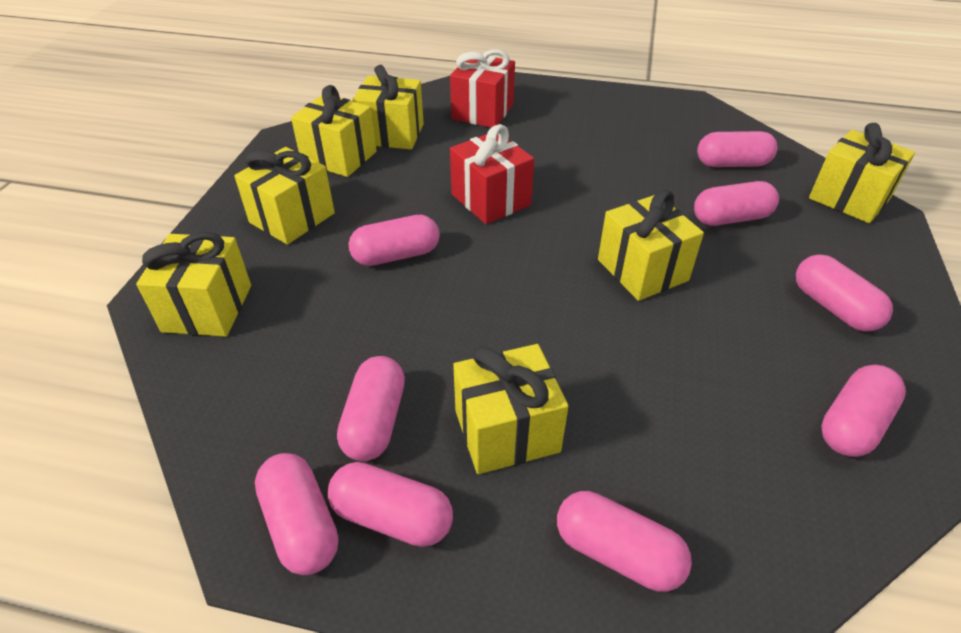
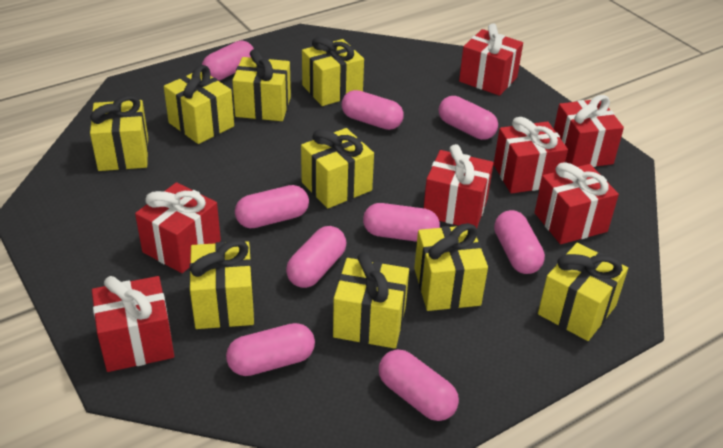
red gift: 2 -> 7
yellow gift: 7 -> 9

